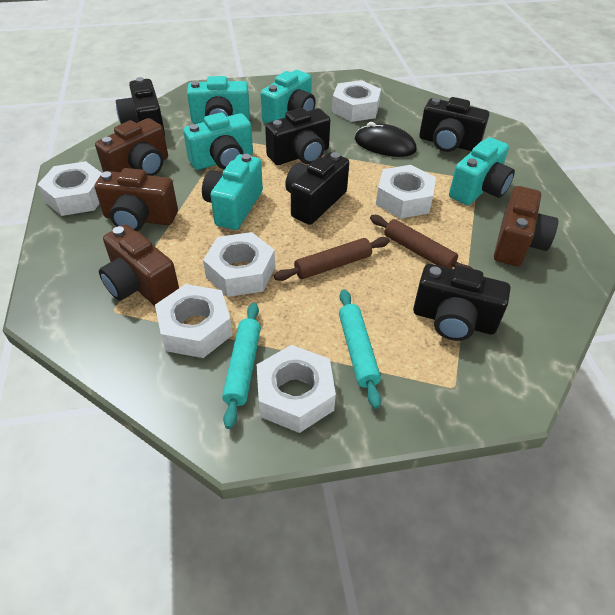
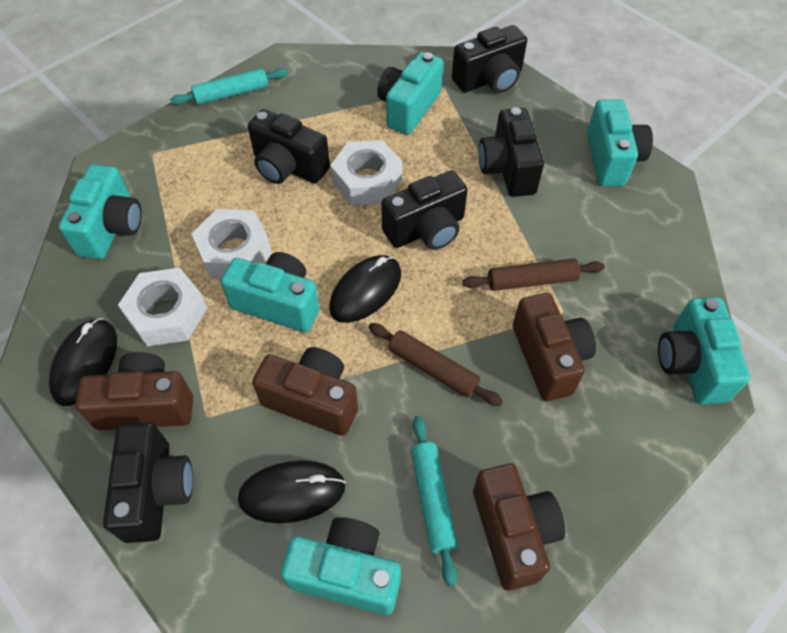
black mouse: 1 -> 3
turquoise camera: 5 -> 6
white nut: 6 -> 3

